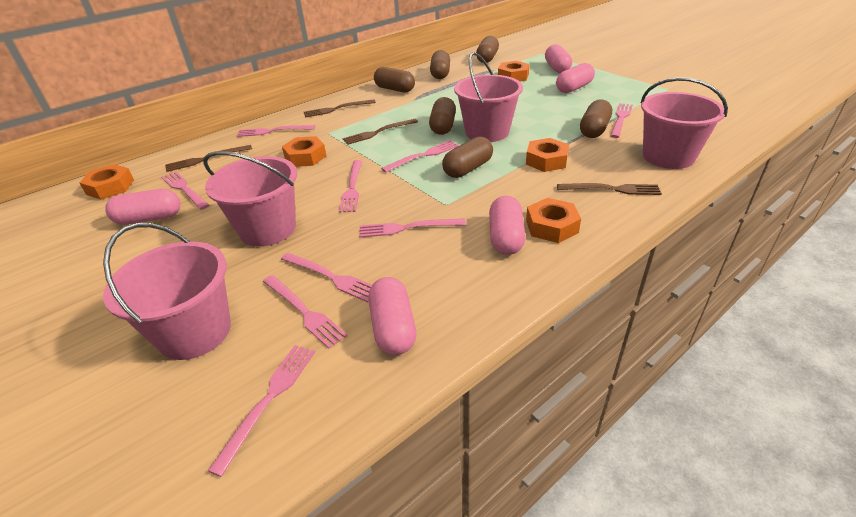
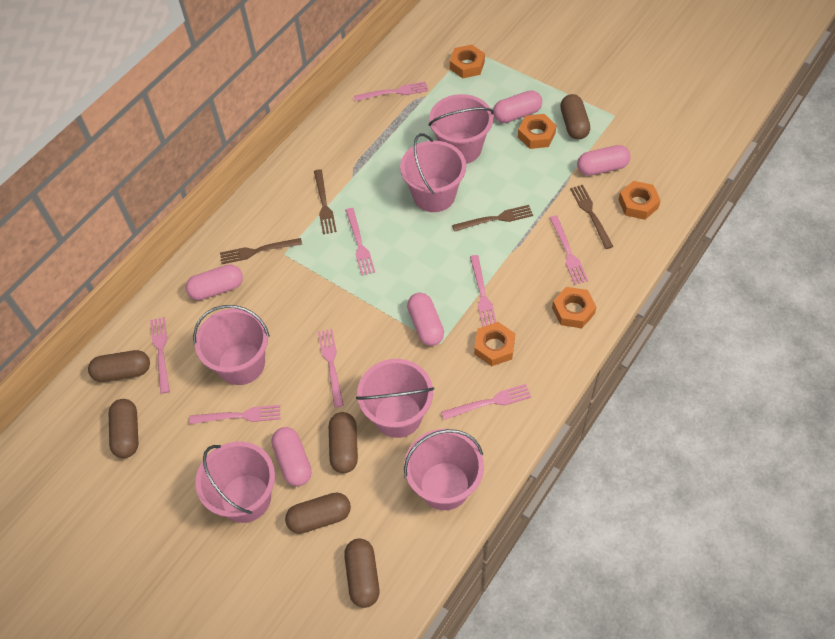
pink bucket: 4 -> 6
pink fork: 9 -> 8

